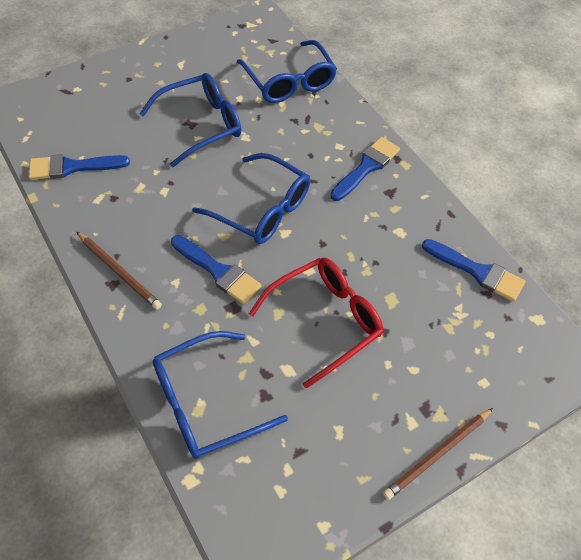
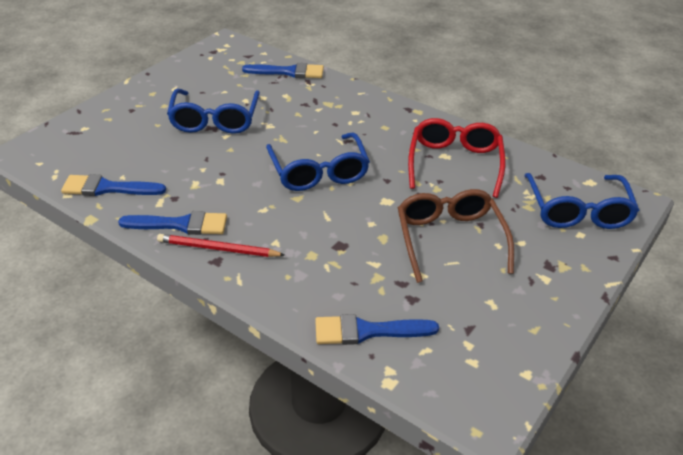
blue glasses: 4 -> 3
brown glasses: 0 -> 1
brown pencil: 2 -> 0
red pencil: 0 -> 1

